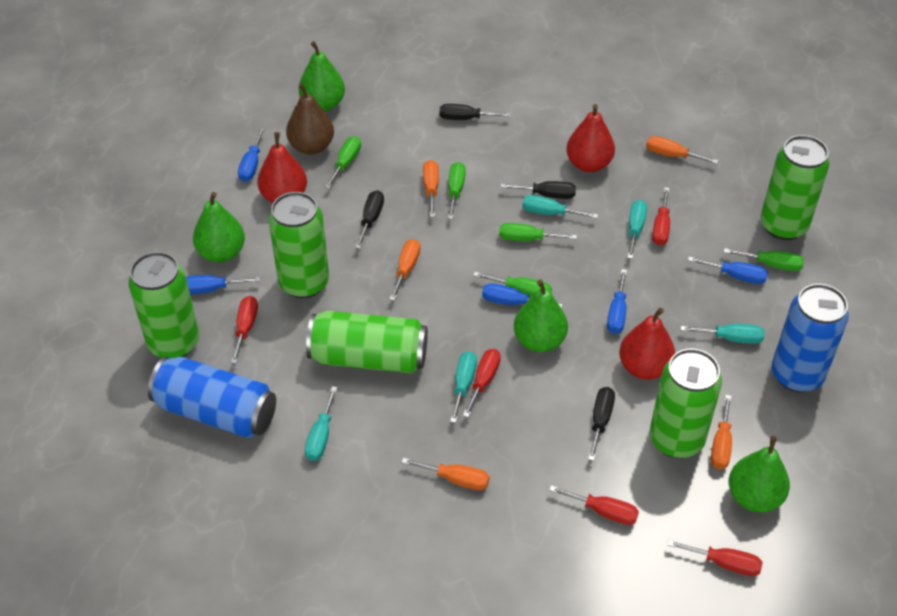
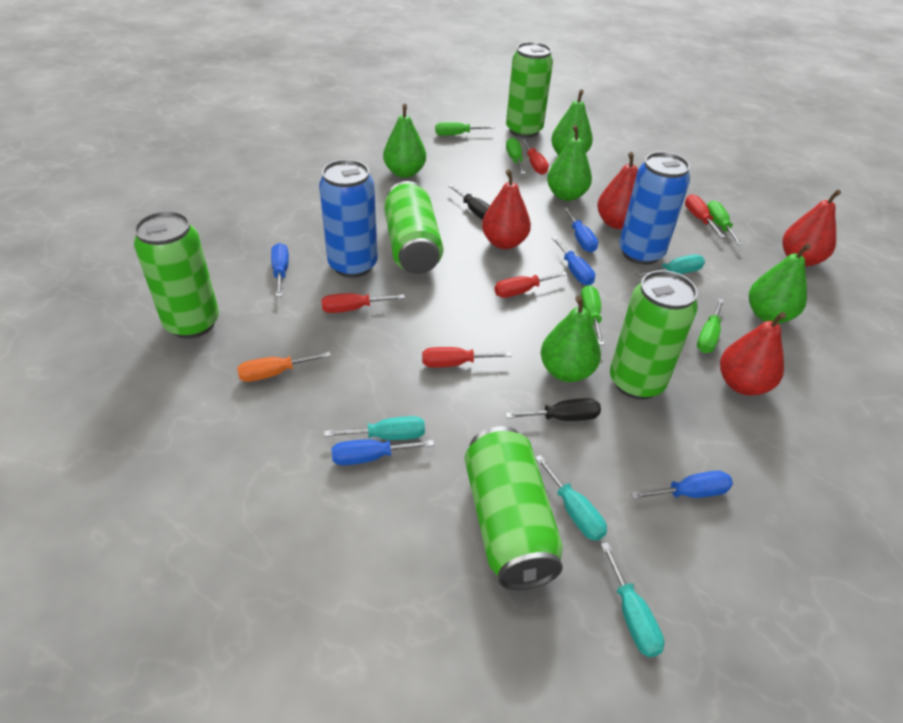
black screwdriver: 4 -> 2
brown pear: 1 -> 0
green pear: 4 -> 5
orange screwdriver: 5 -> 1
red pear: 3 -> 4
turquoise screwdriver: 5 -> 4

